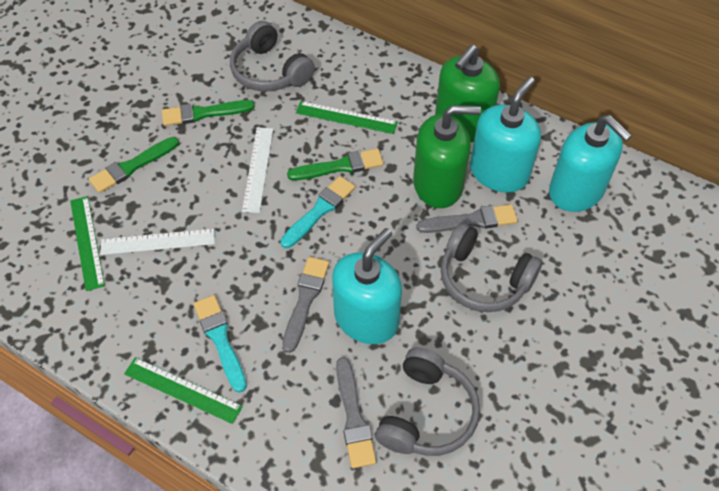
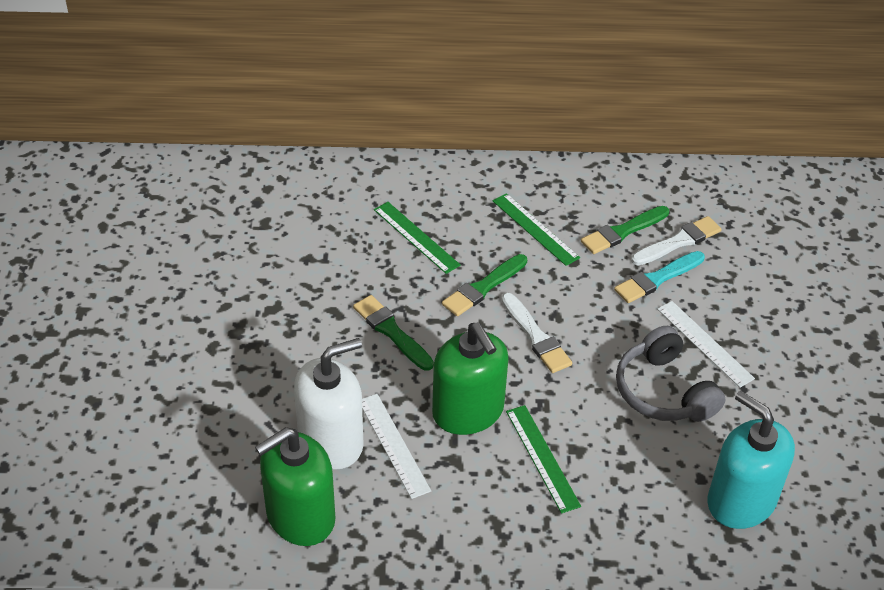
grey brush: 3 -> 0
grey headphones: 3 -> 1
turquoise brush: 2 -> 1
turquoise soap dispenser: 3 -> 1
white brush: 0 -> 2
white soap dispenser: 0 -> 1

